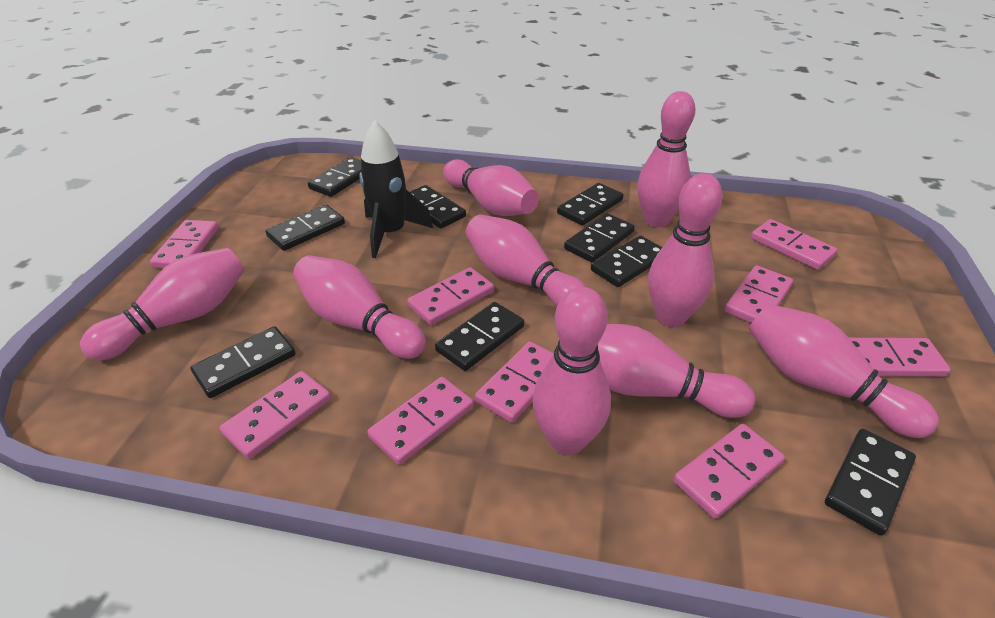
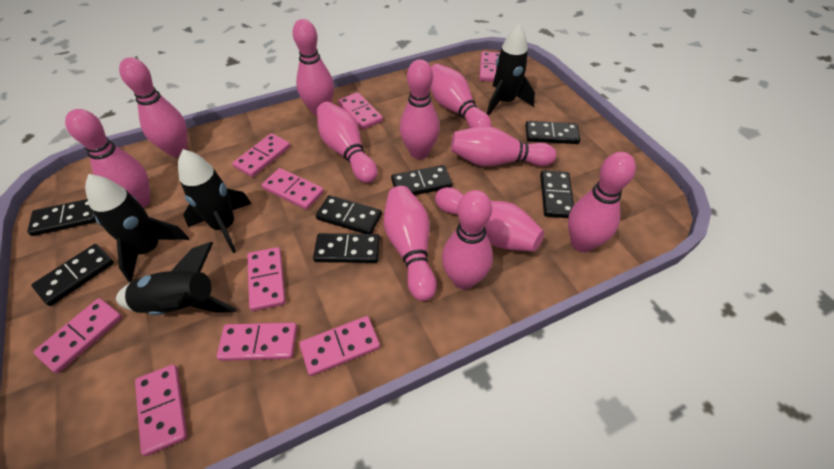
black domino: 9 -> 7
black rocket: 1 -> 4
pink bowling pin: 9 -> 11

